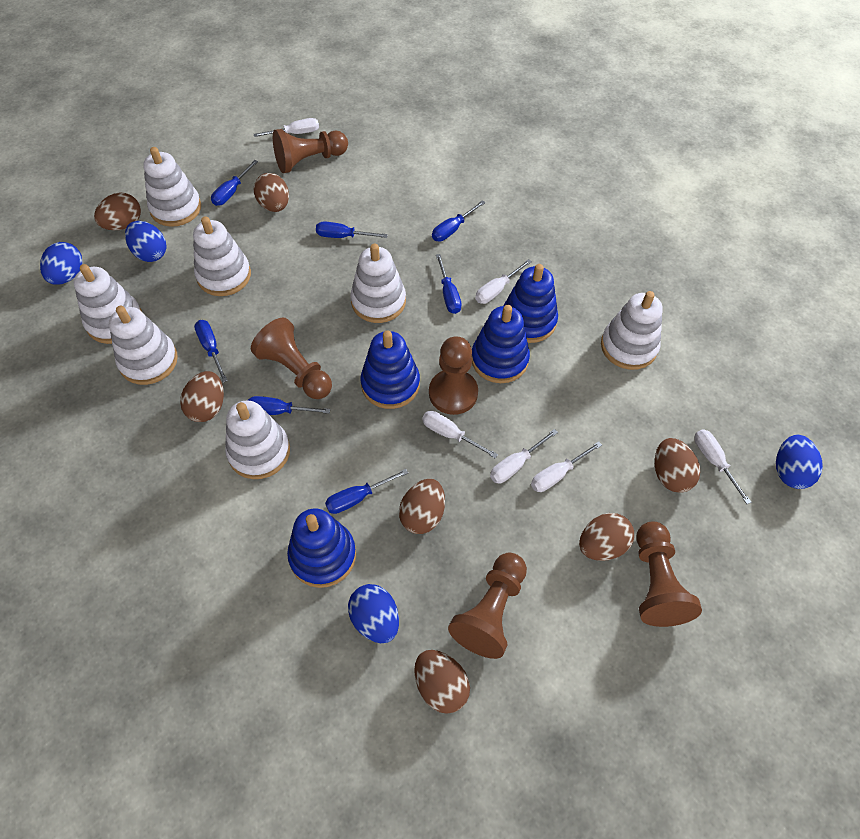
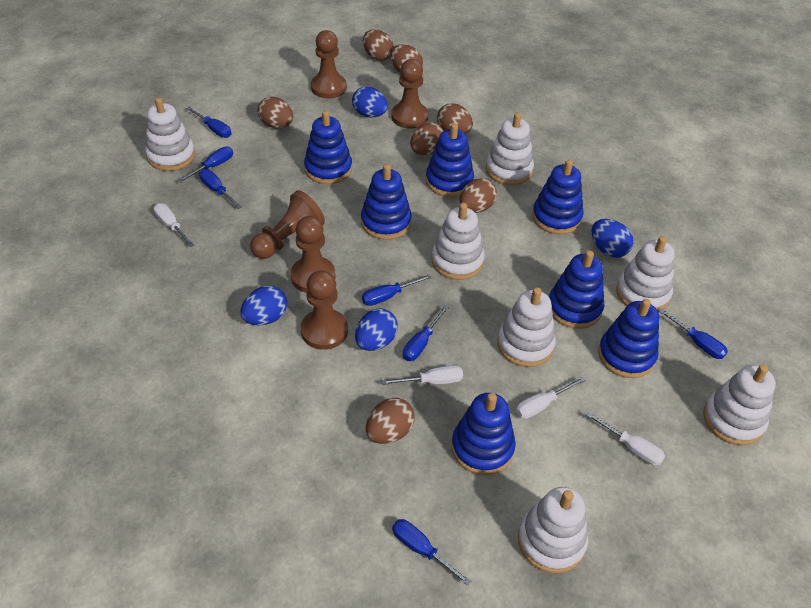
blue stacking toy: 4 -> 7
white screwdriver: 6 -> 4

